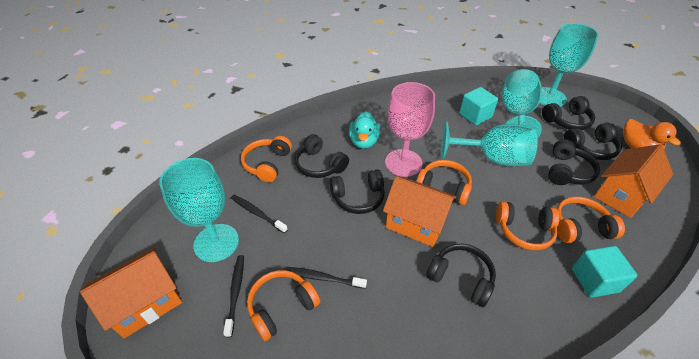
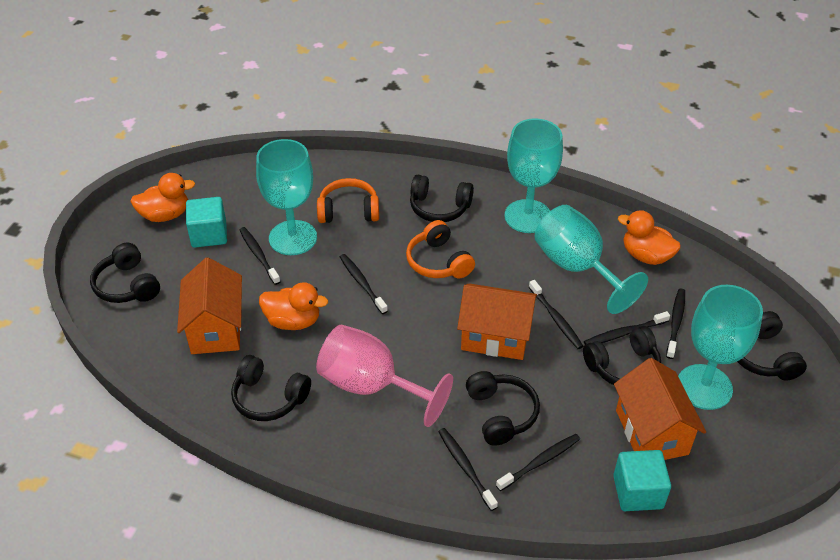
black toothbrush: 3 -> 7
orange duck: 1 -> 3
orange headphones: 5 -> 2
turquoise duck: 1 -> 0

